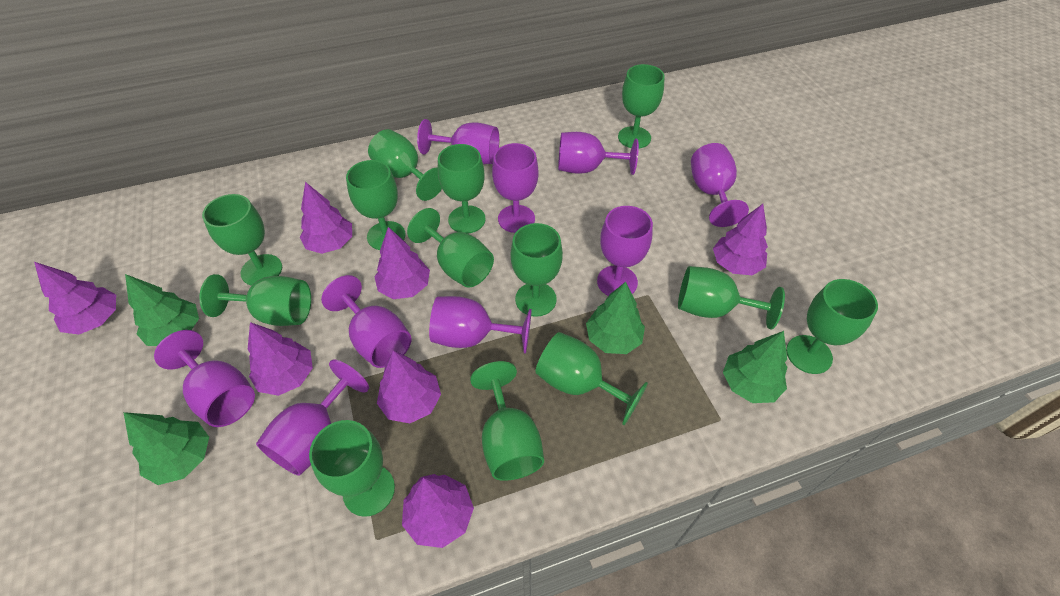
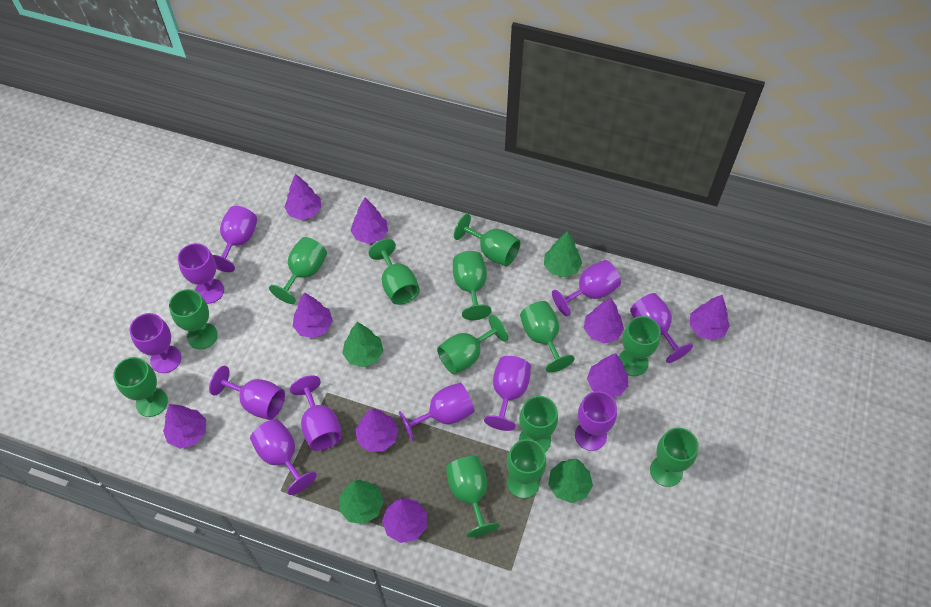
purple goblet: 9 -> 11
purple tree: 7 -> 9

